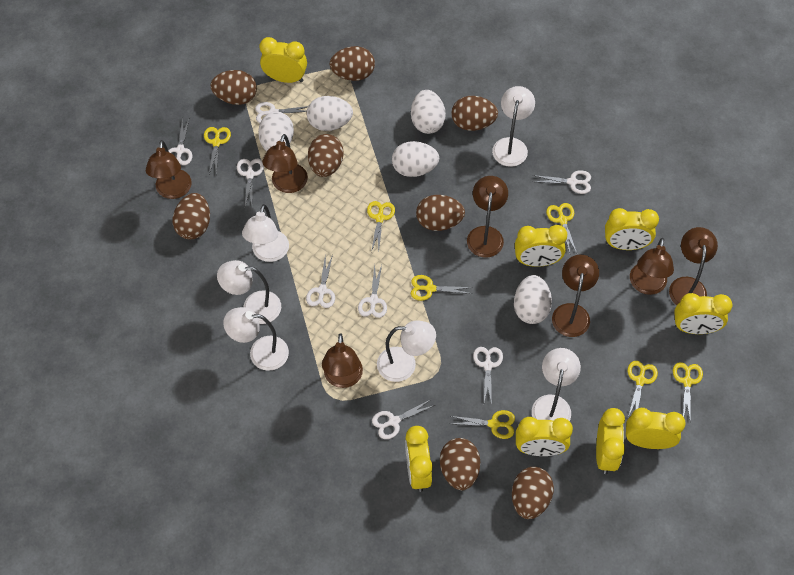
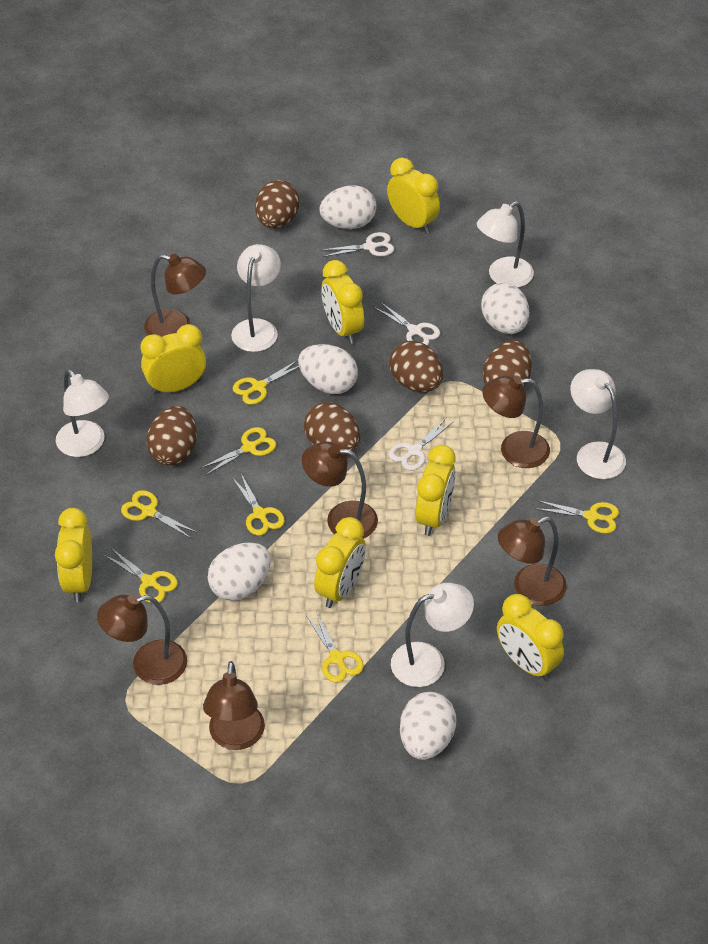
brown egg: 8 -> 5
brown lamp: 7 -> 6
white lamp: 6 -> 5
white scissors: 8 -> 3
yellow clock: 8 -> 7

